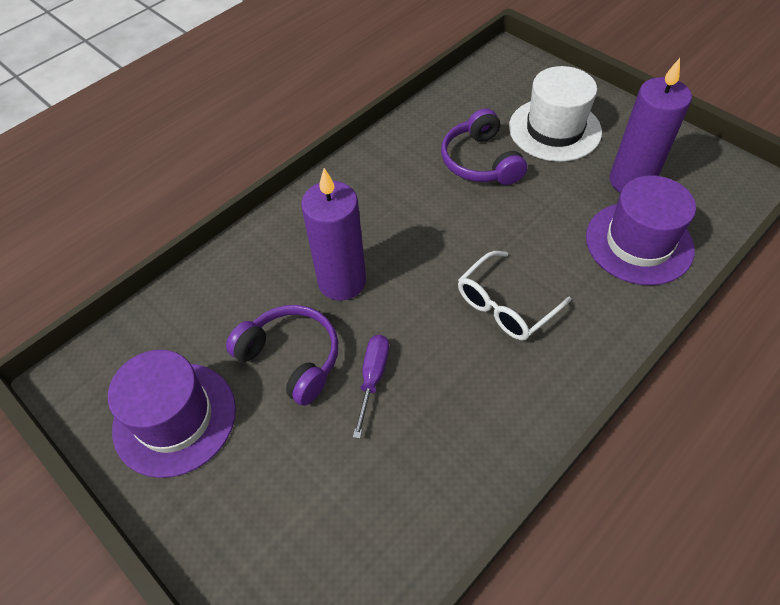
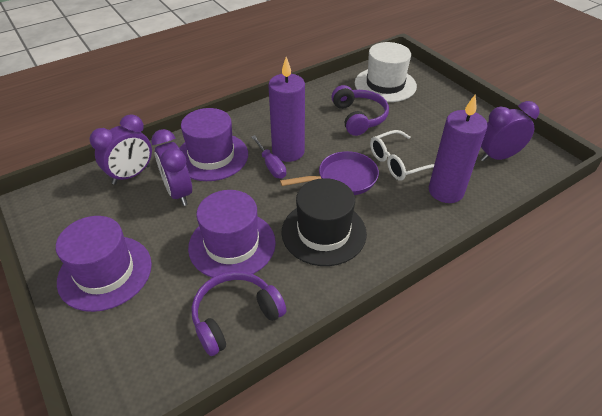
black hat: 0 -> 1
purple clock: 0 -> 3
purple hat: 2 -> 3
purple pan: 0 -> 1

